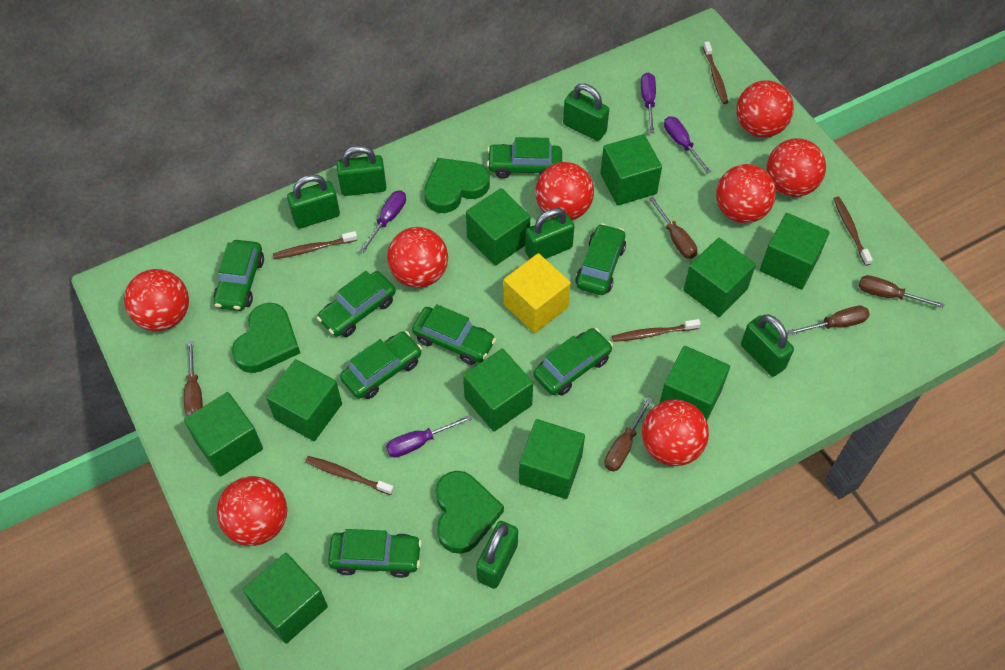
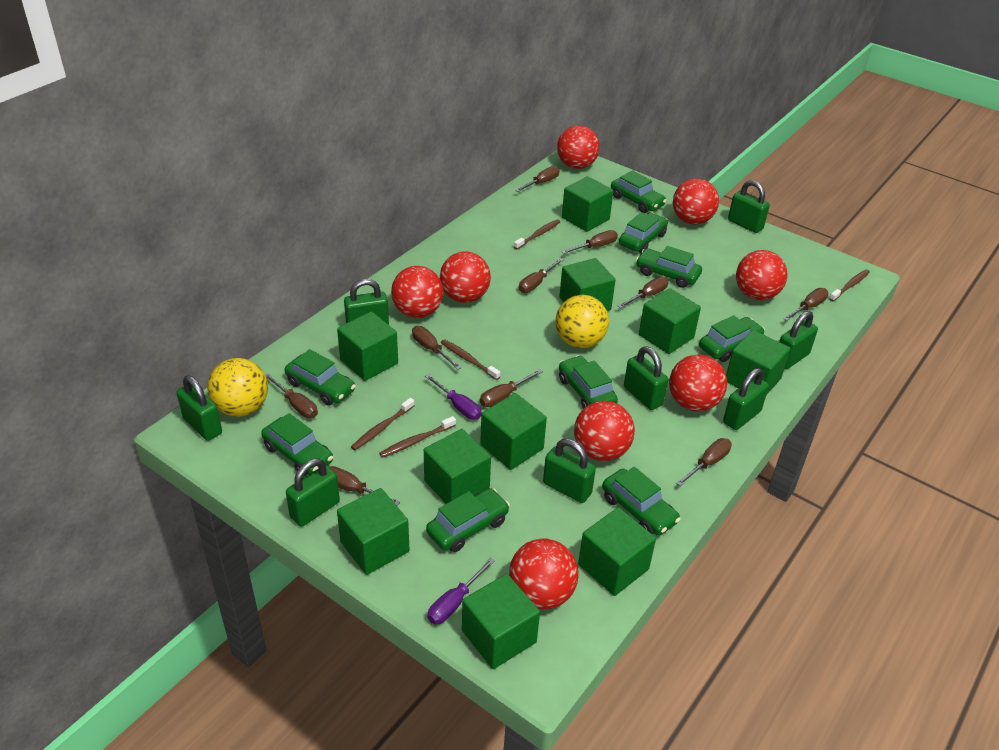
brown screwdriver: 5 -> 10
green car: 8 -> 9
green heart: 3 -> 0
green padlock: 6 -> 8
purple screwdriver: 4 -> 2
yellow ball: 0 -> 2
yellow cube: 1 -> 0

